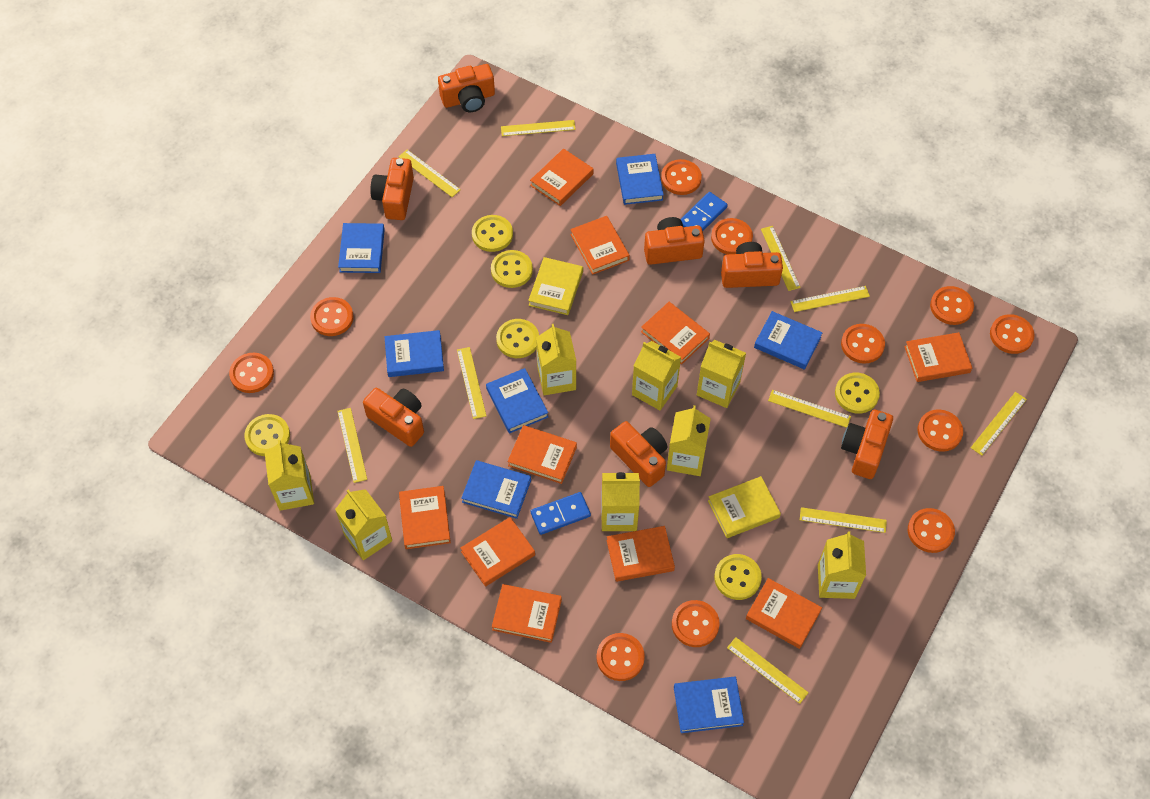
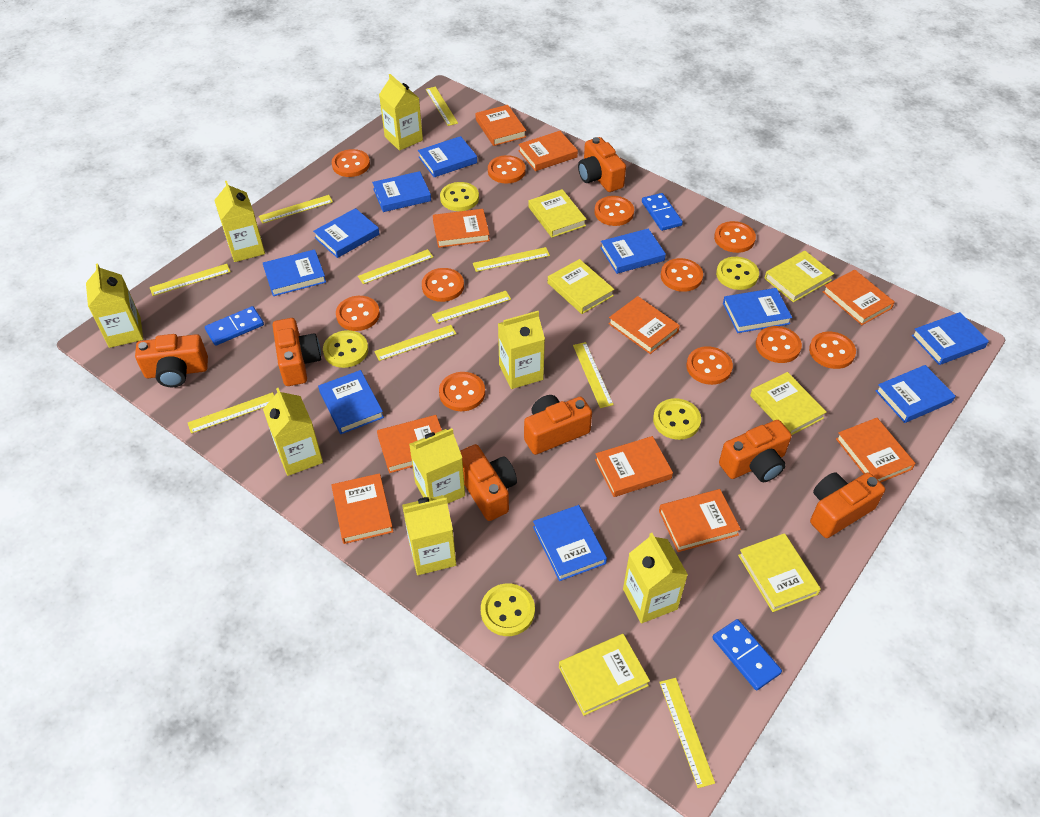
blue book: 7 -> 10
blue domino: 2 -> 3
yellow book: 2 -> 6
yellow button: 6 -> 5

